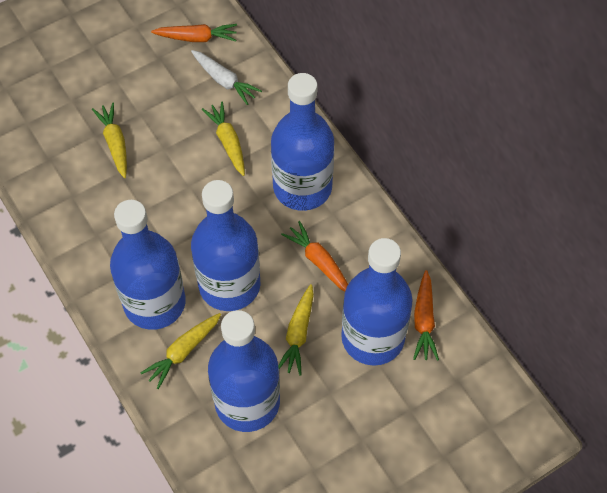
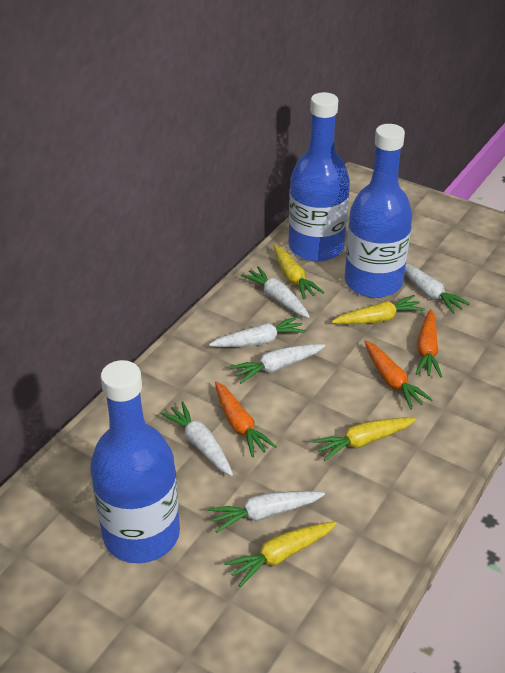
blue bottle: 5 -> 3
white carrot: 1 -> 6

